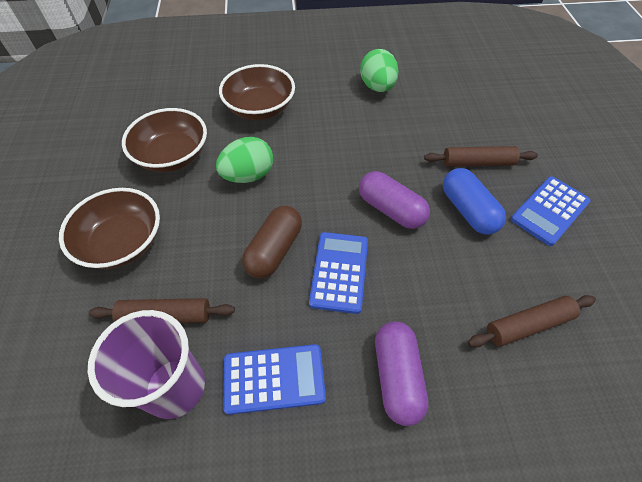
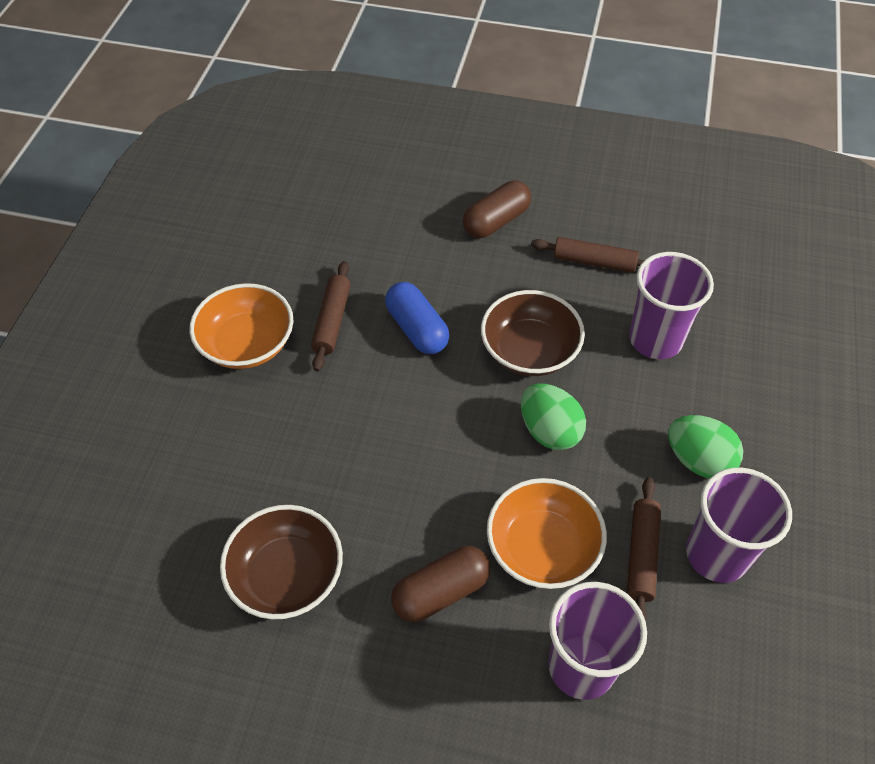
blue calculator: 3 -> 0
brown bowl: 3 -> 2
brown capsule: 1 -> 2
orange bowl: 0 -> 2
purple capsule: 2 -> 0
purple cup: 1 -> 3

